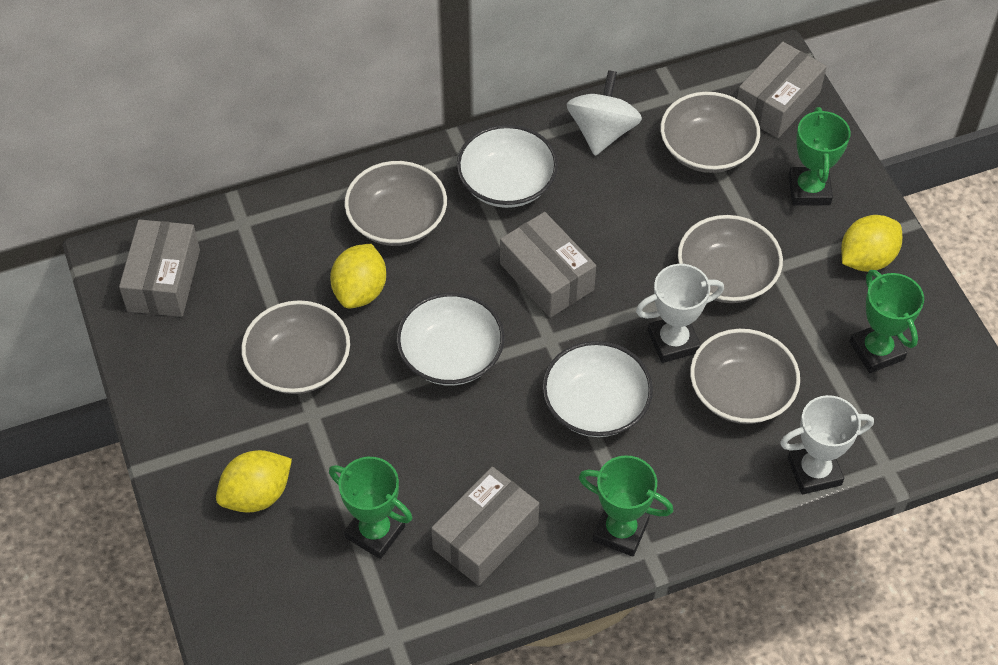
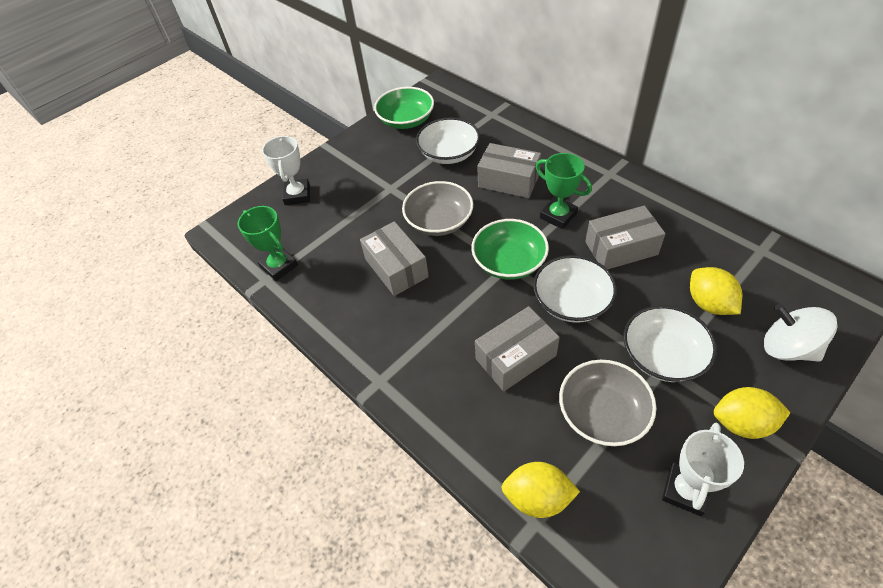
green bowl: 0 -> 2
green trophy: 4 -> 2
grey bowl: 5 -> 2

